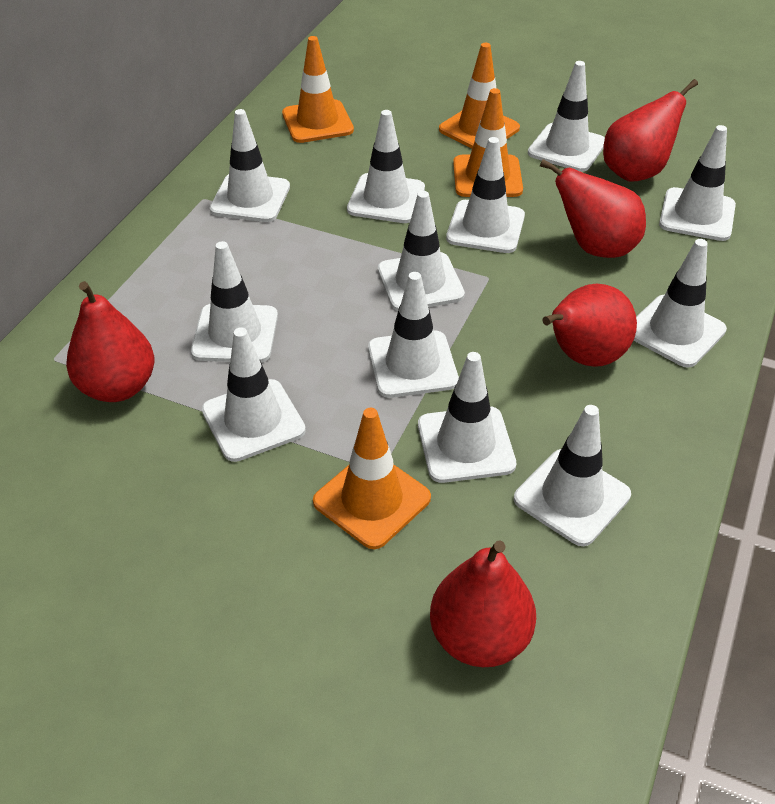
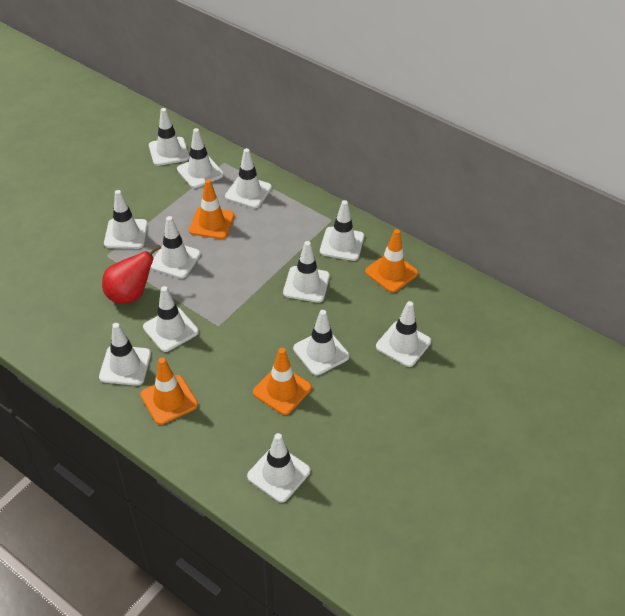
red pear: 5 -> 1

